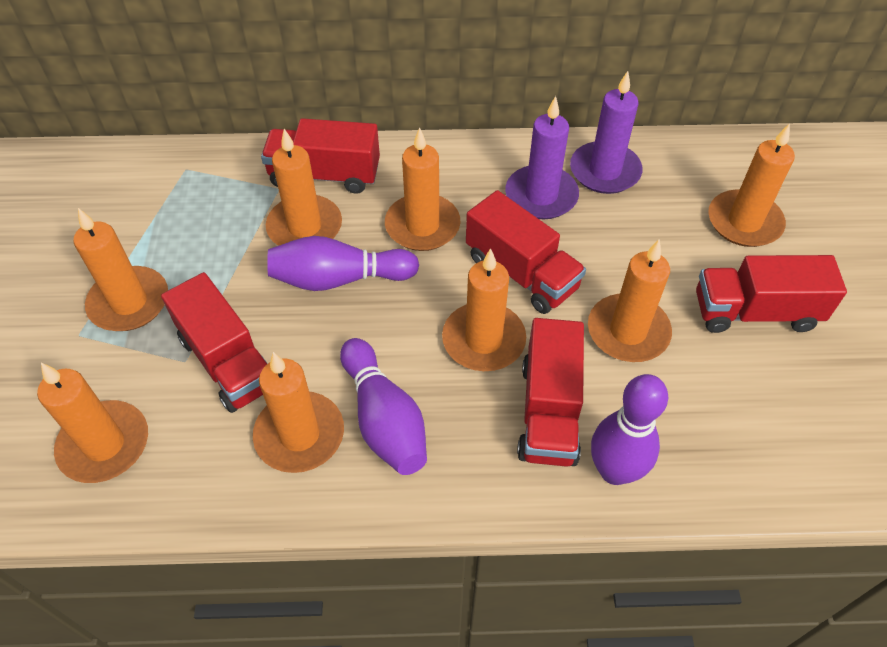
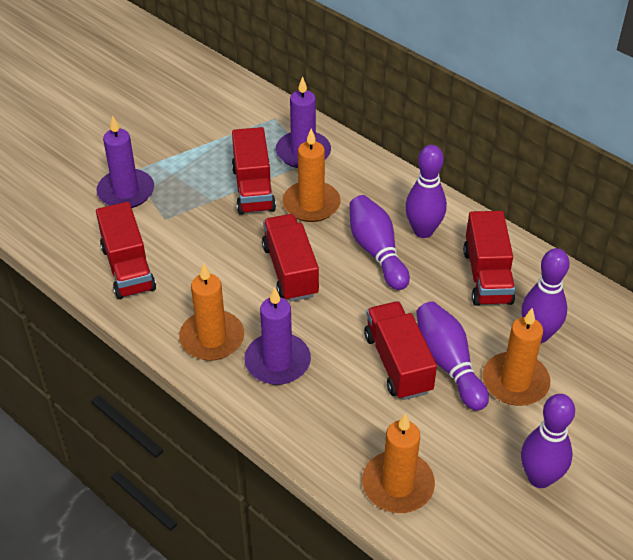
orange candle: 8 -> 4
purple bowling pin: 3 -> 5
purple candle: 2 -> 3

